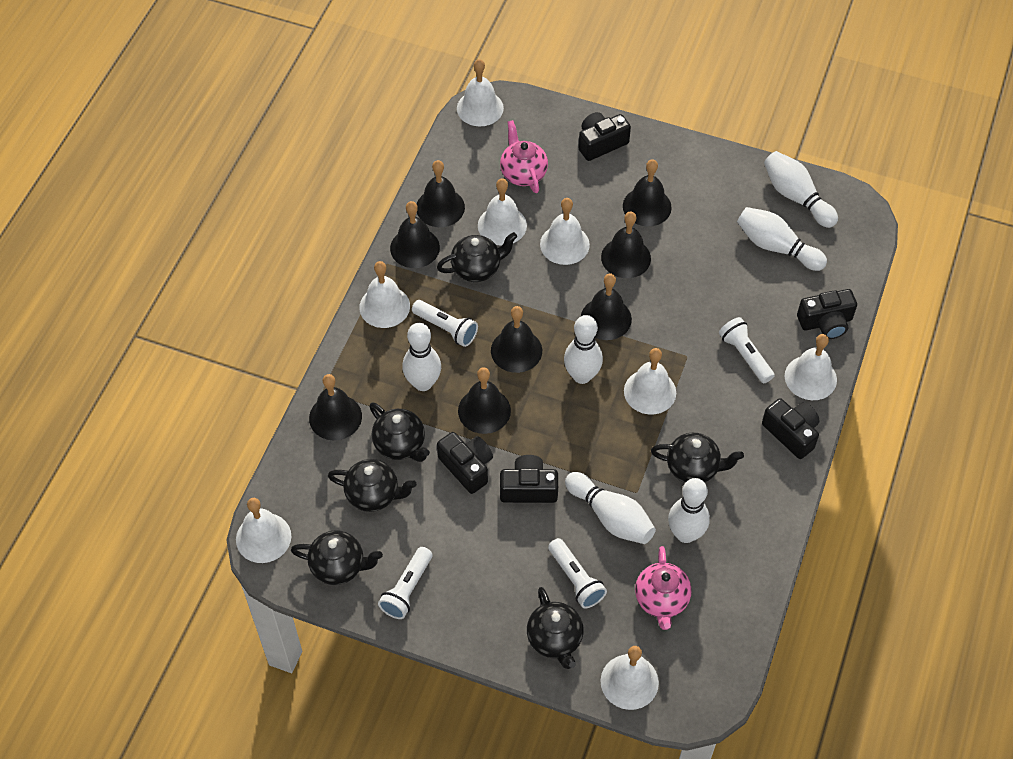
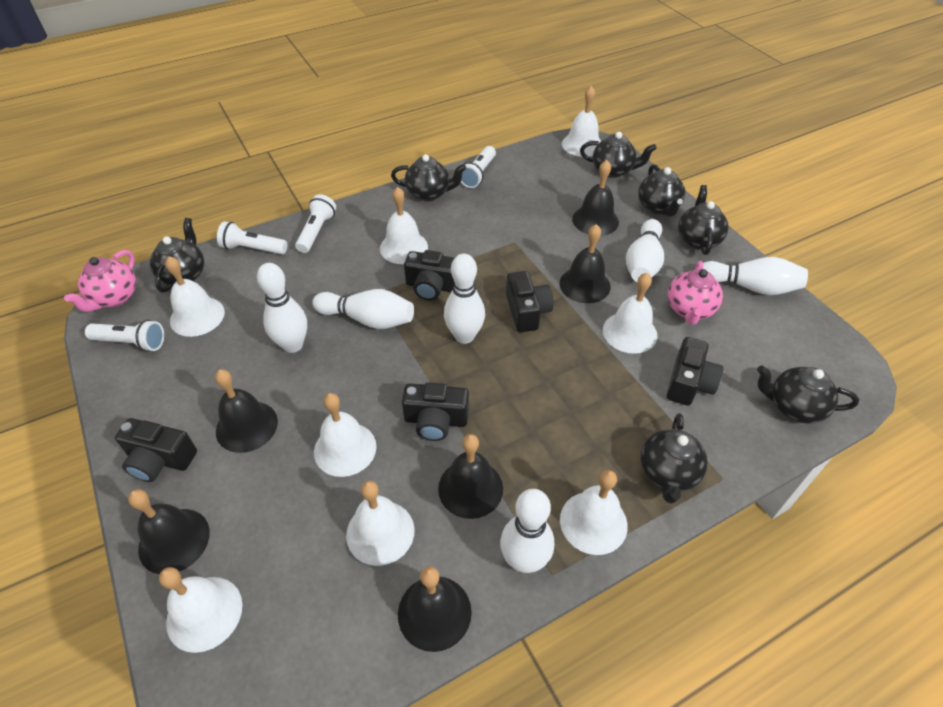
black bell: 8 -> 6
black teapot: 6 -> 7

